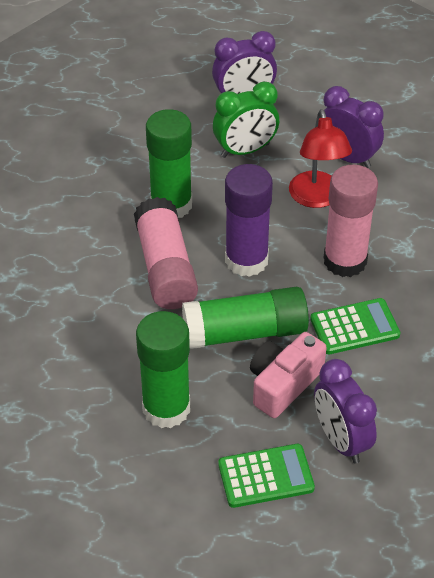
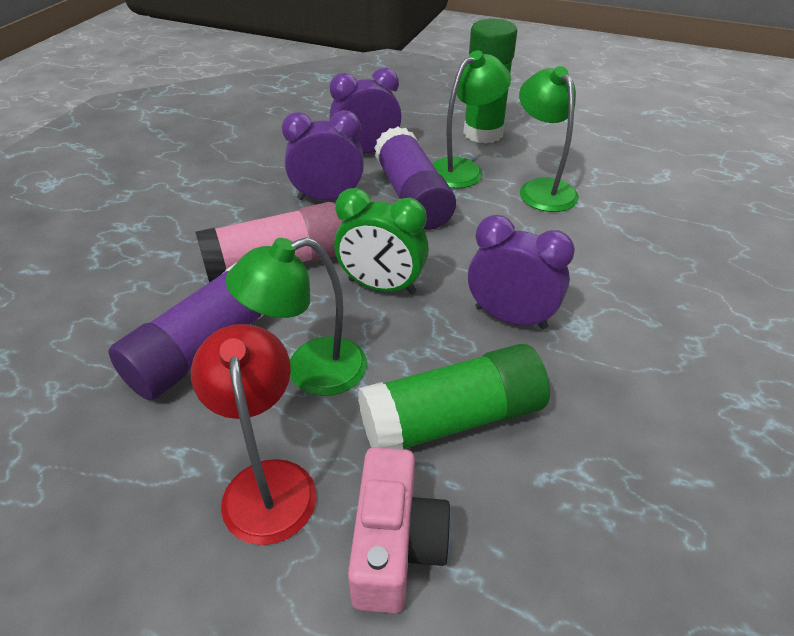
green calculator: 2 -> 0
green glue stick: 3 -> 2
green lamp: 0 -> 3
pink glue stick: 2 -> 1
purple glue stick: 1 -> 2

